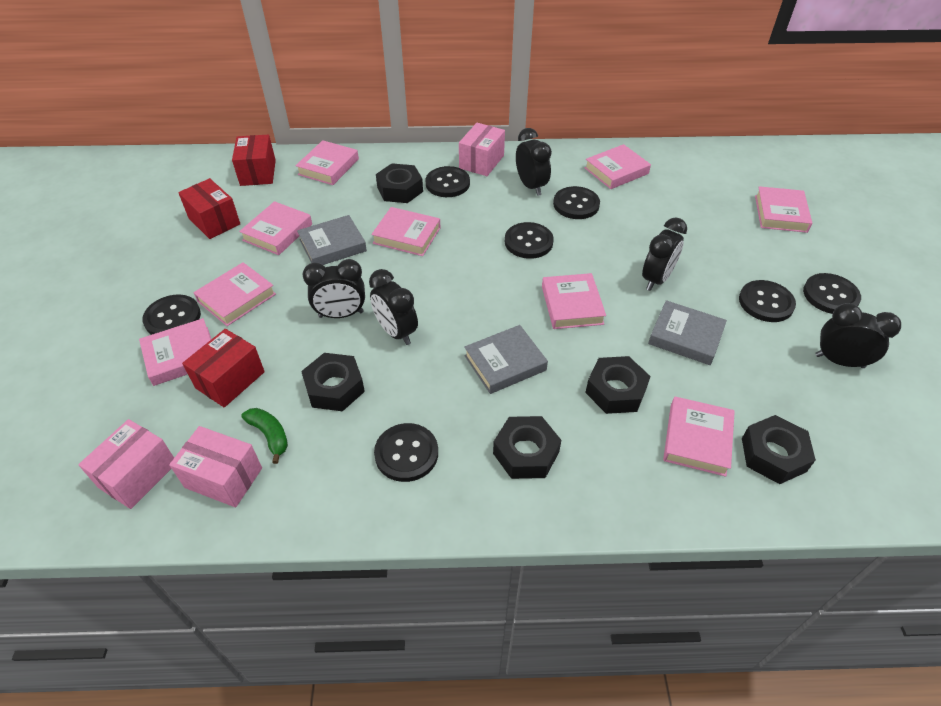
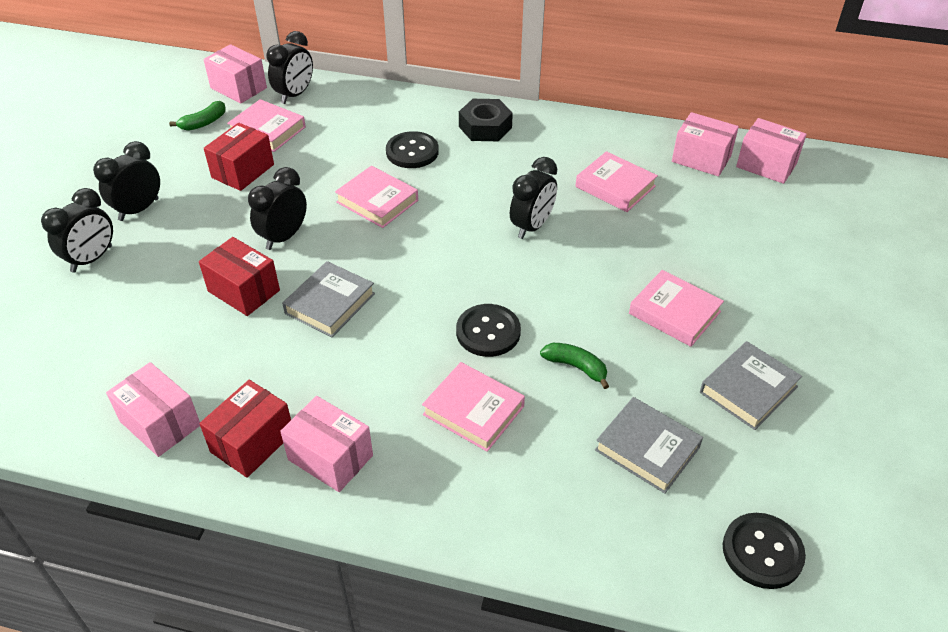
black button: 7 -> 3
black nut: 5 -> 1
green banana: 1 -> 2
pink book: 9 -> 5
pink box: 3 -> 5

